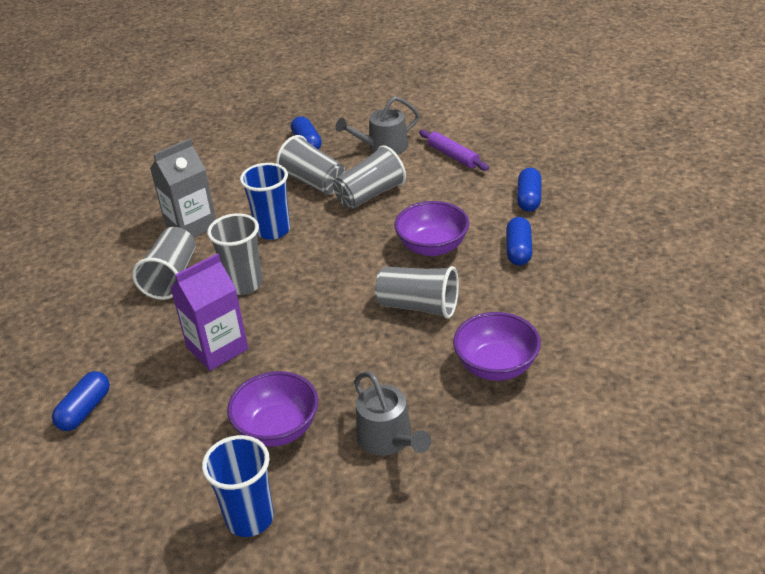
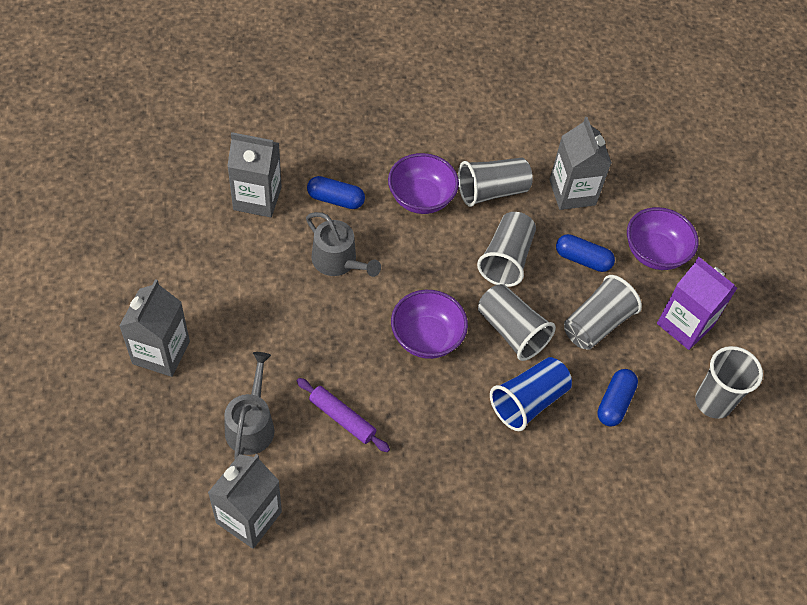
blue capsule: 4 -> 3
blue cup: 2 -> 1
grey carton: 1 -> 4

